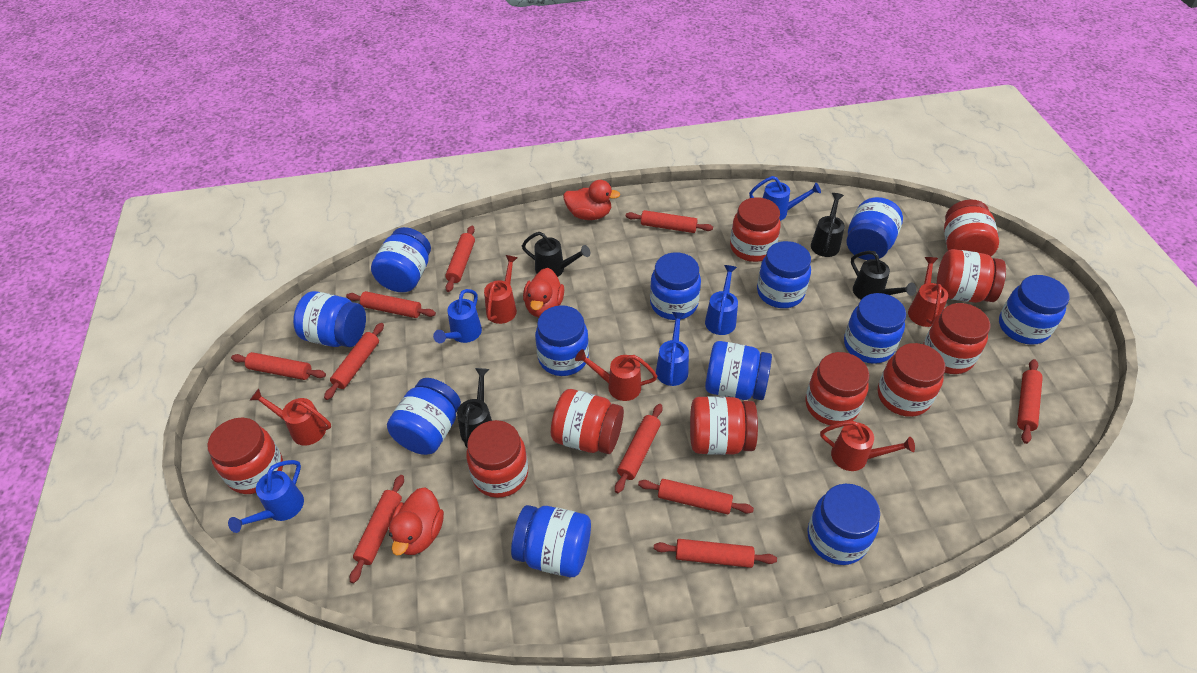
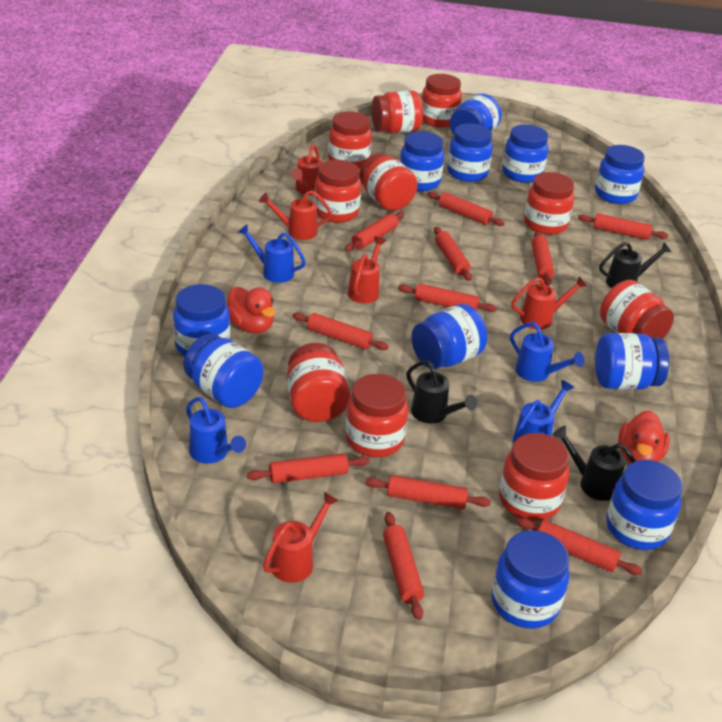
black watering can: 4 -> 3
blue jar: 12 -> 11
blue watering can: 5 -> 4
red duck: 3 -> 2
red rolling pin: 10 -> 11

